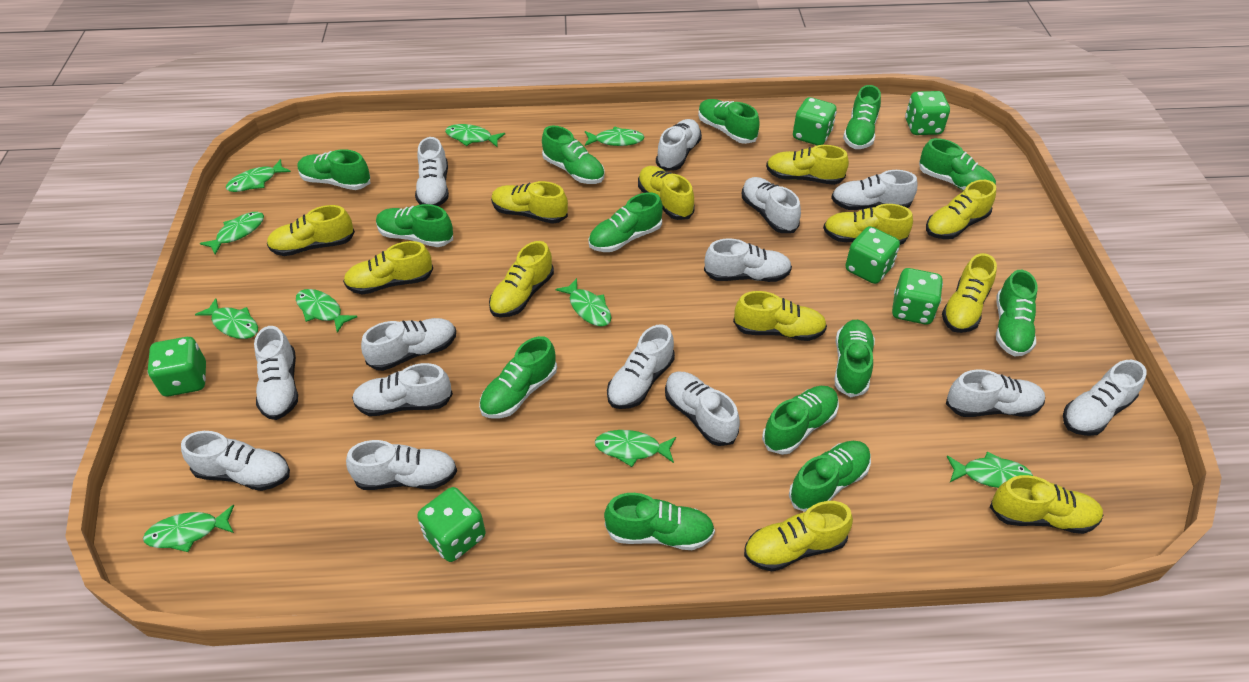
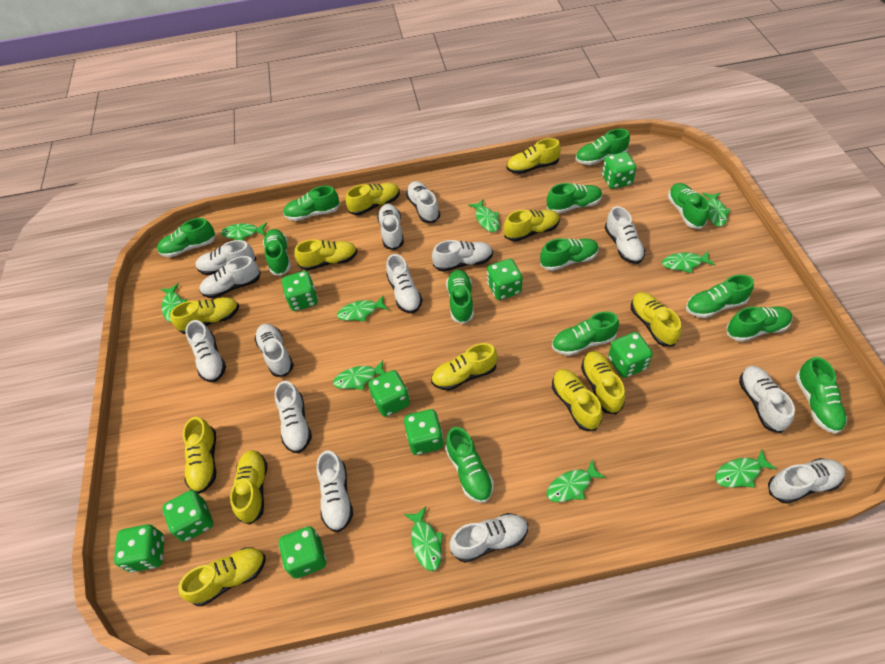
green dice: 6 -> 9

